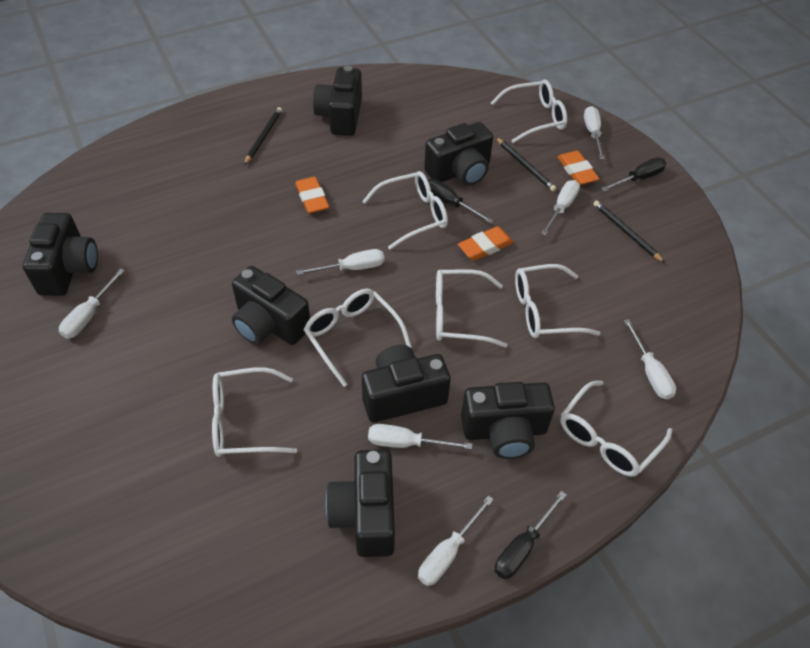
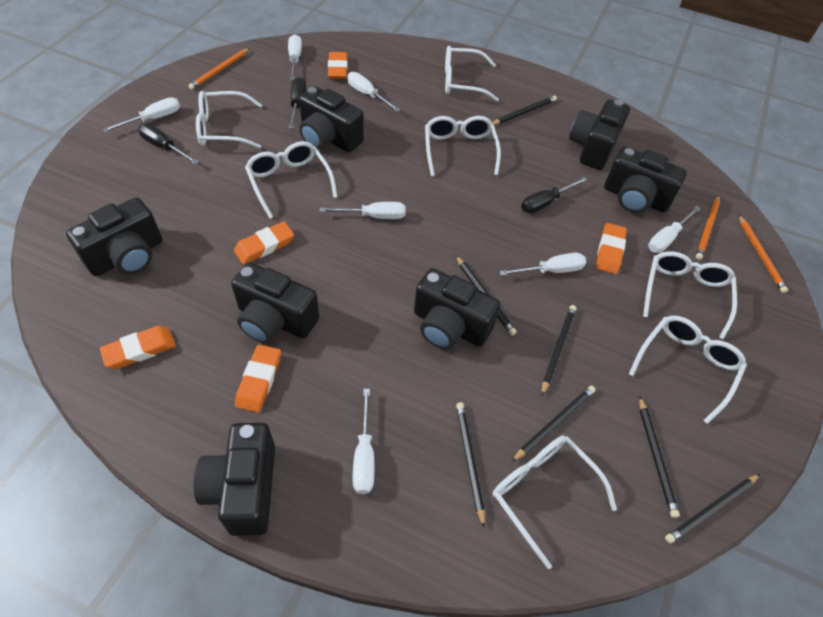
black pencil: 3 -> 7
orange eraser: 3 -> 5
orange pencil: 0 -> 3

